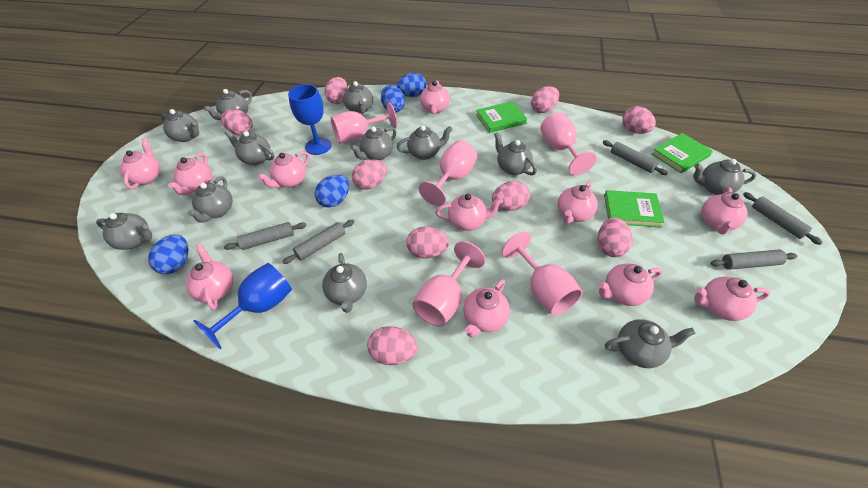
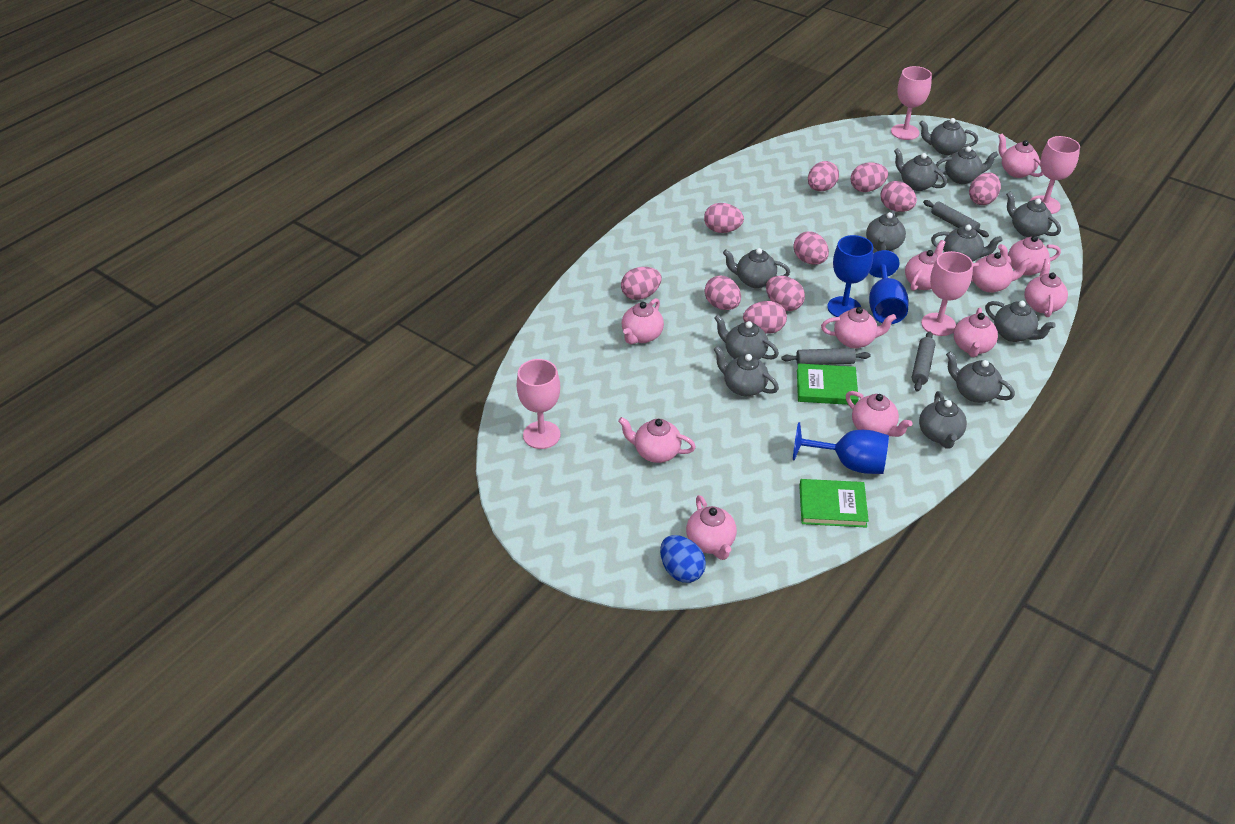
blue egg: 4 -> 1
blue goblet: 2 -> 3
green book: 3 -> 2
grey rolling pin: 5 -> 3
pink egg: 9 -> 10
pink goblet: 5 -> 4

